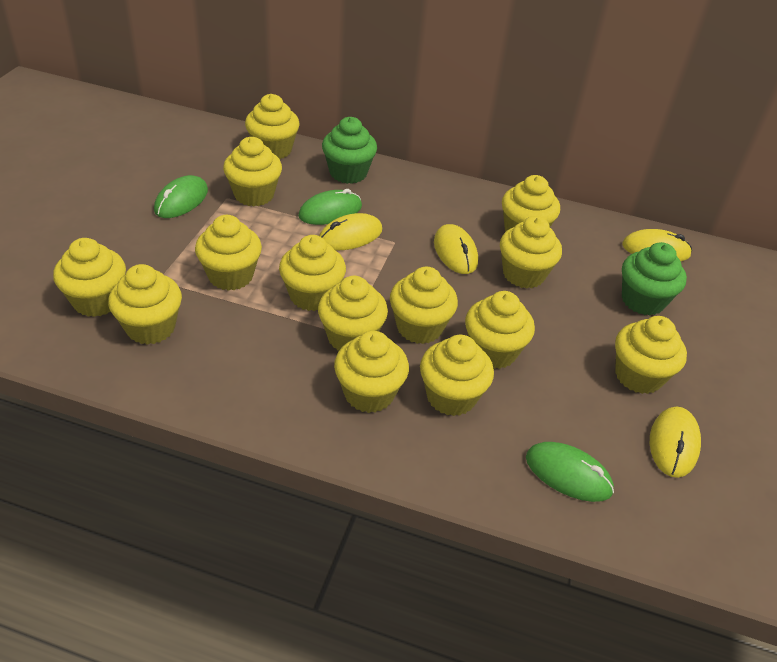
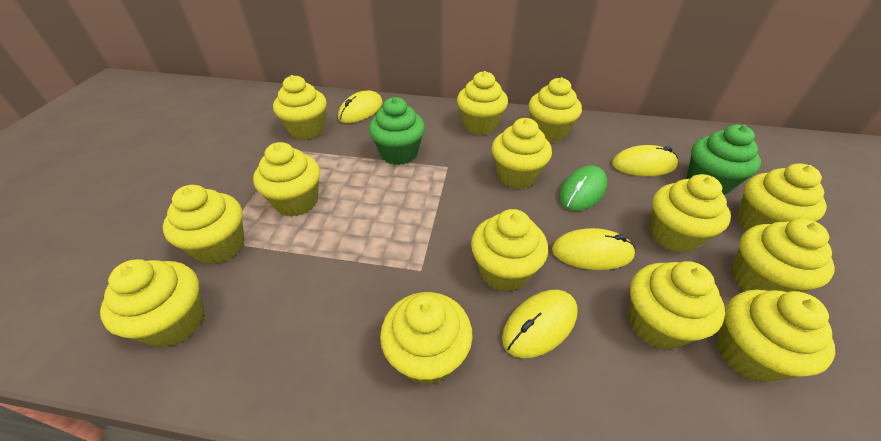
green mouse: 3 -> 1

